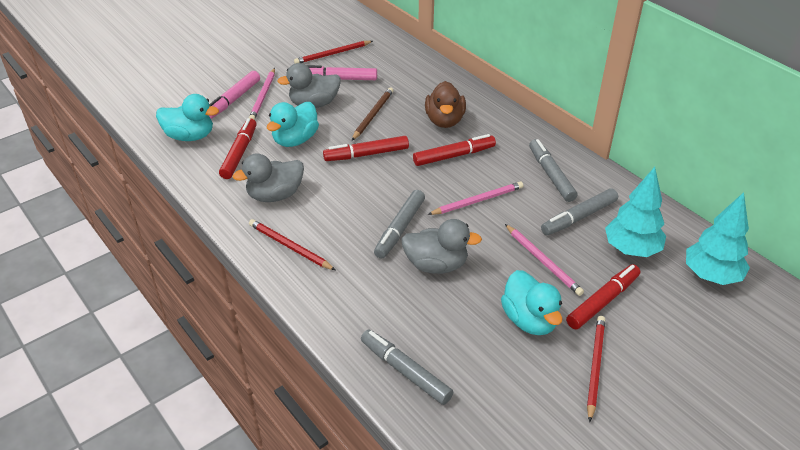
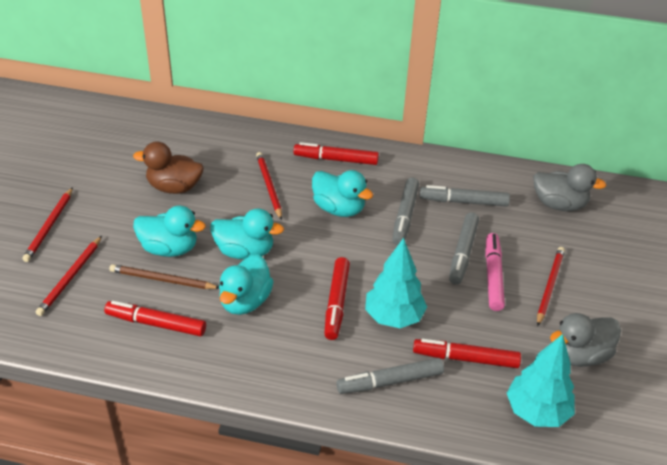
grey duck: 3 -> 2
pink marker: 2 -> 1
pink pencil: 3 -> 0
red pencil: 3 -> 4
turquoise duck: 3 -> 4

